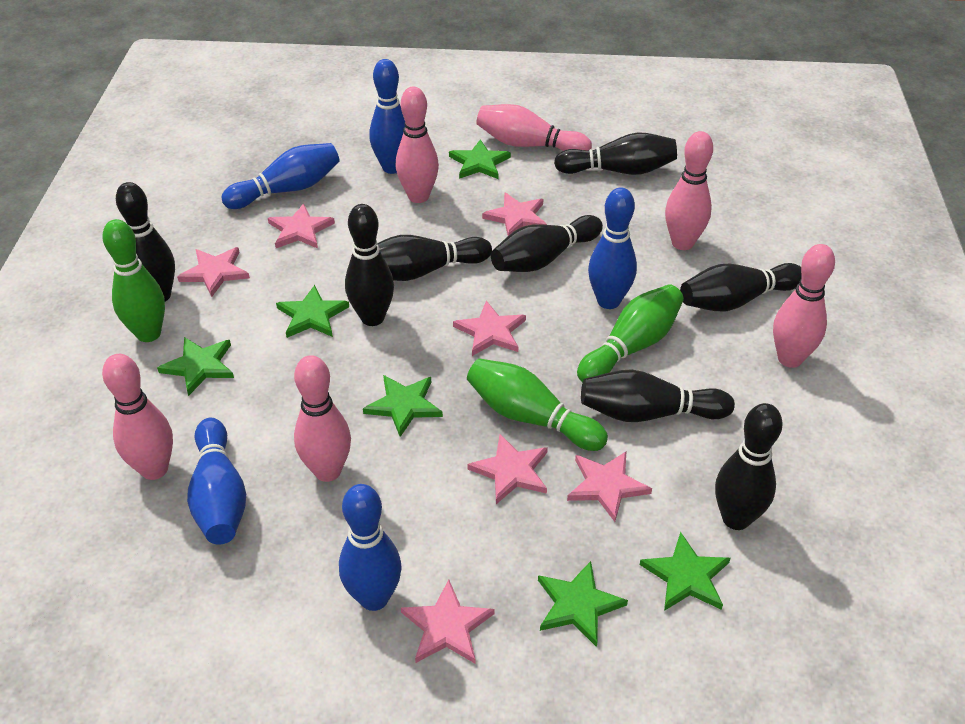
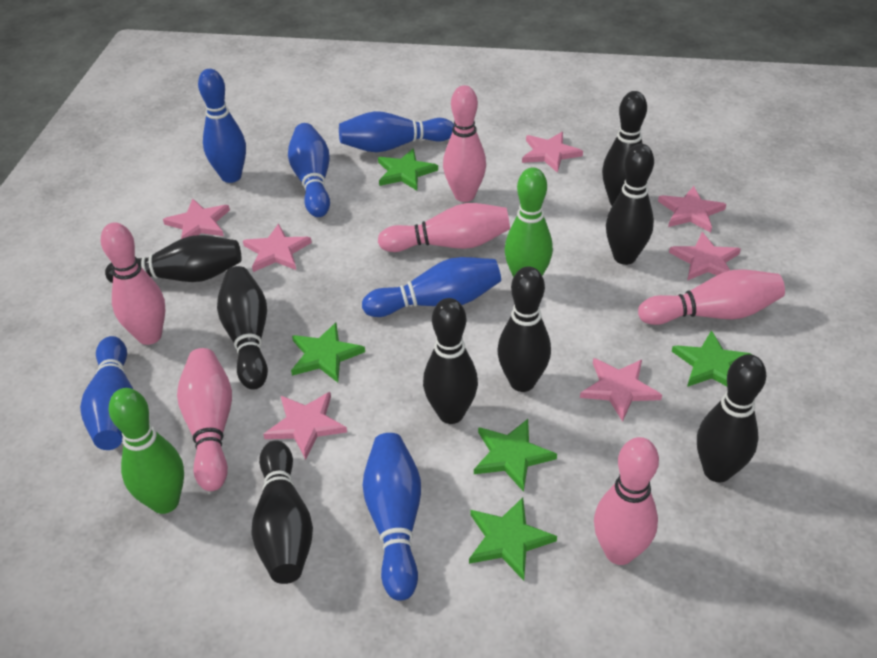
blue bowling pin: 5 -> 6
green bowling pin: 3 -> 2
green star: 6 -> 5

